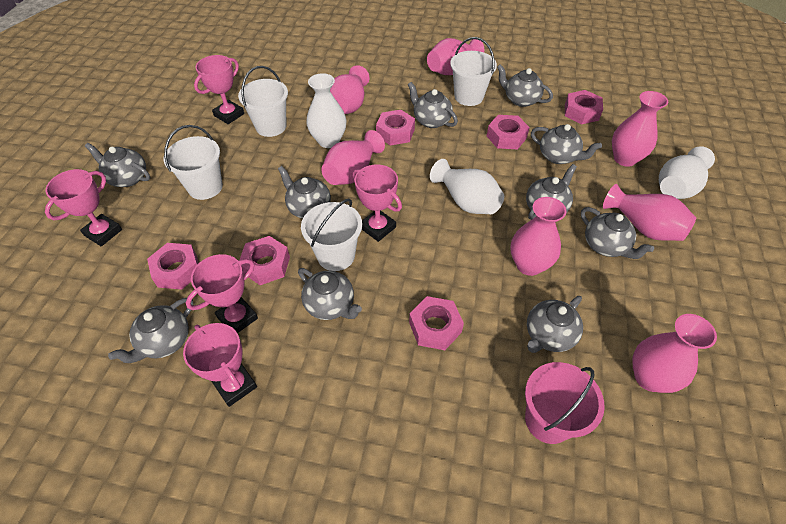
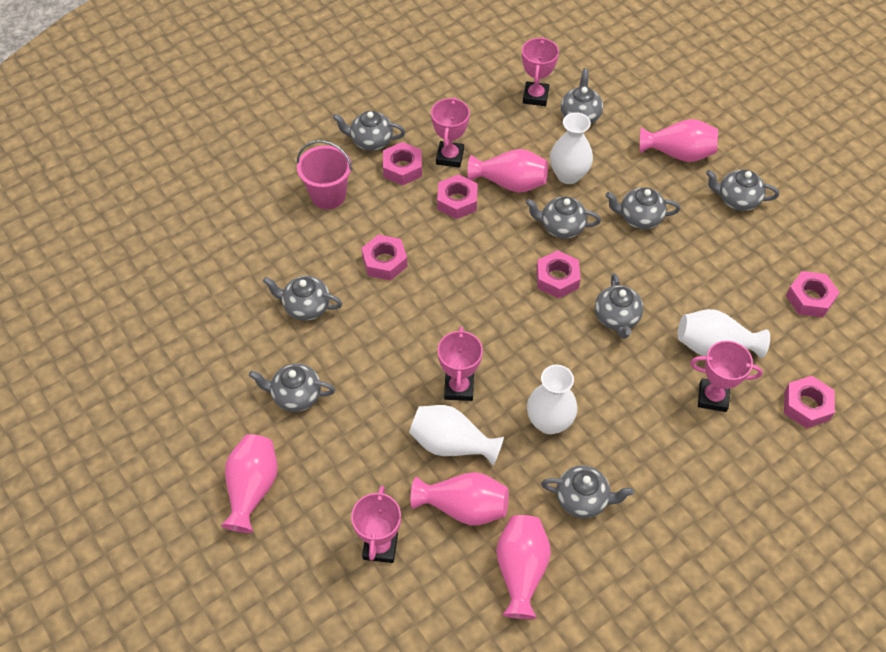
grey teapot: 10 -> 9
pink vase: 7 -> 5
white bucket: 4 -> 0
white vase: 3 -> 4

